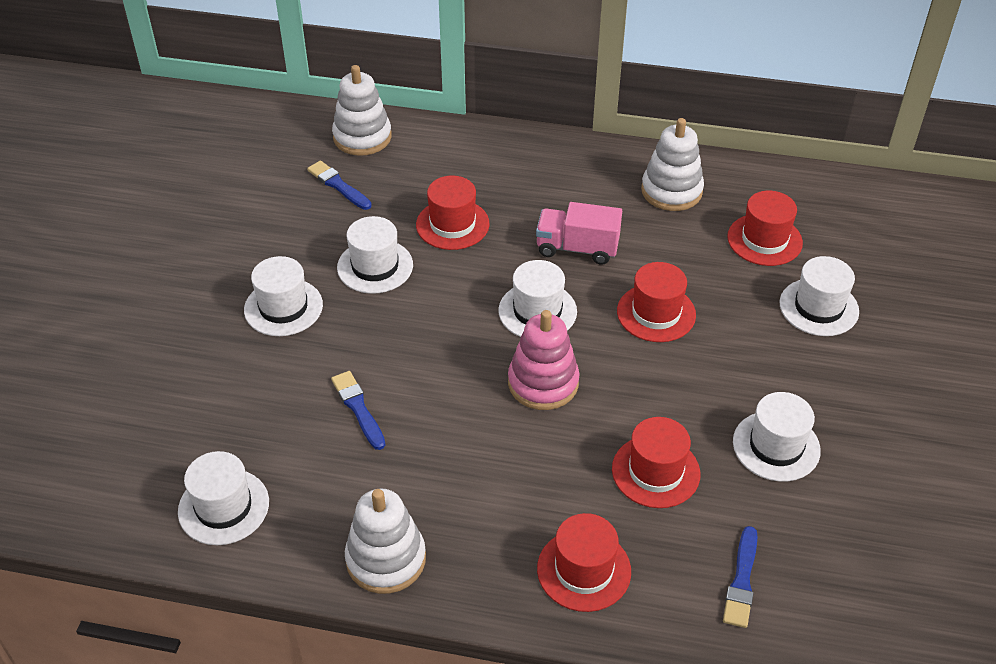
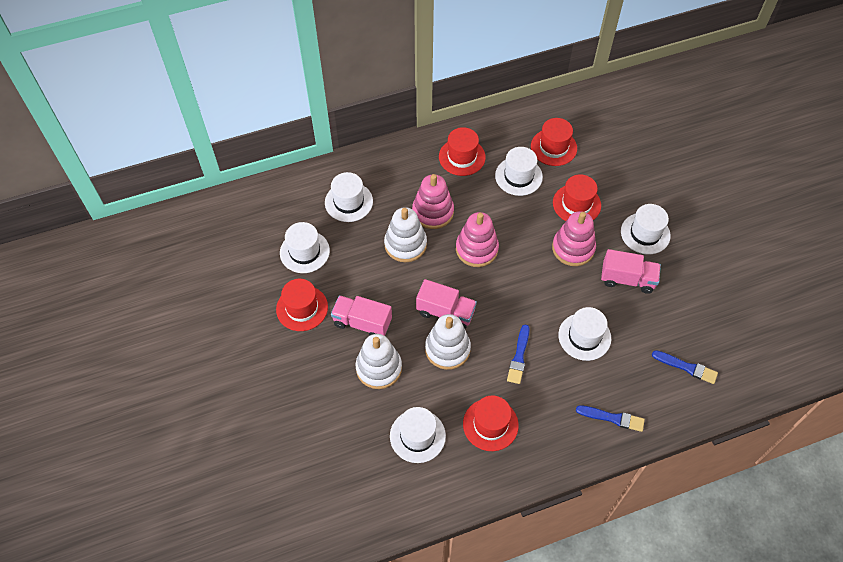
pink stacking toy: 1 -> 3
pink truck: 1 -> 3

